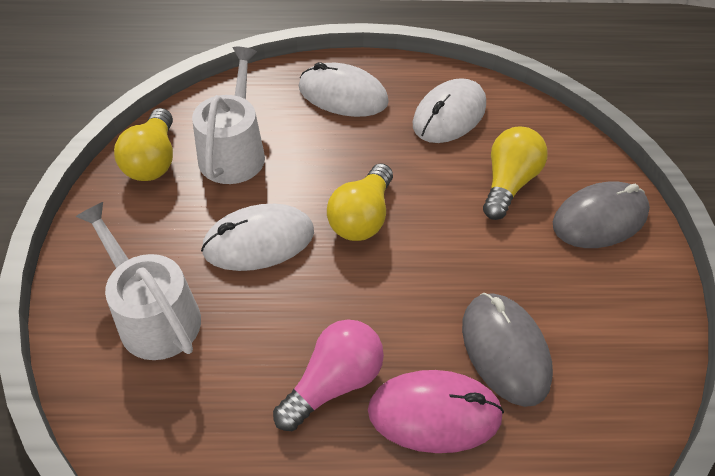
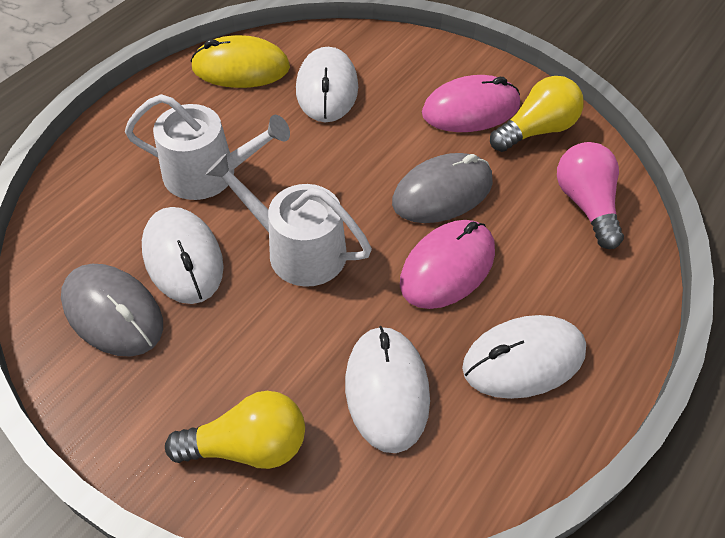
pink mouse: 1 -> 2
white mouse: 3 -> 4
yellow light bulb: 3 -> 2
yellow mouse: 0 -> 1

